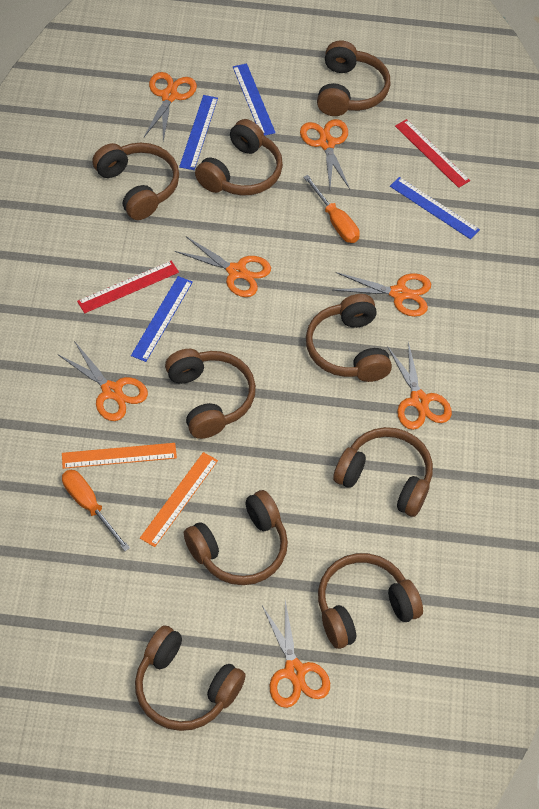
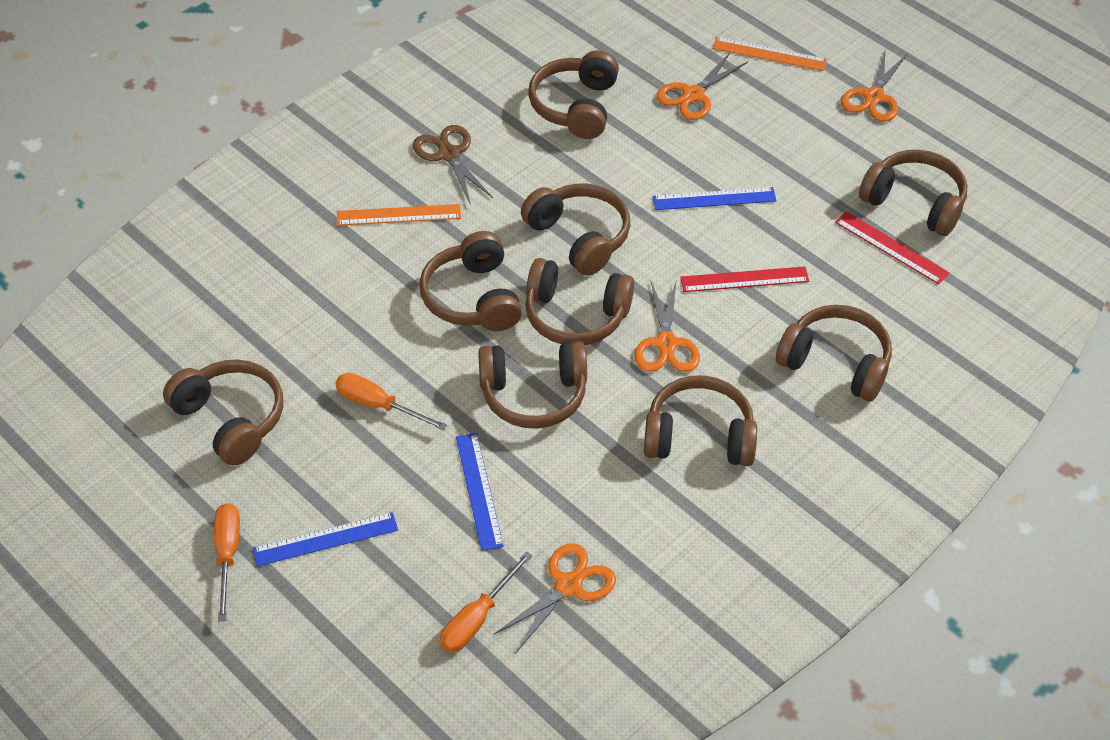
blue ruler: 4 -> 3
brown scissors: 0 -> 1
orange scissors: 7 -> 4
orange screwdriver: 2 -> 3

